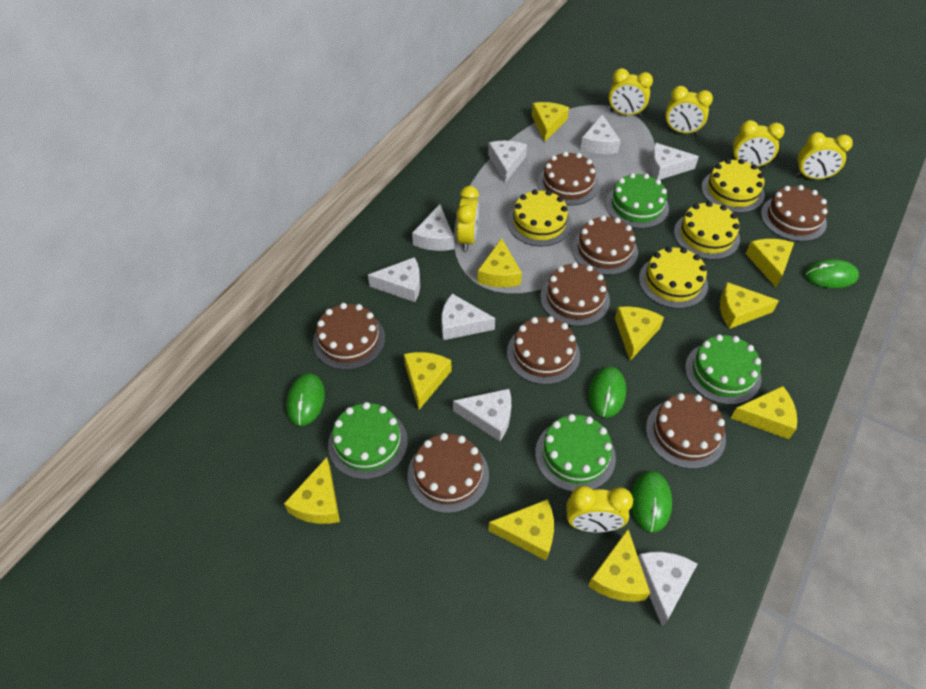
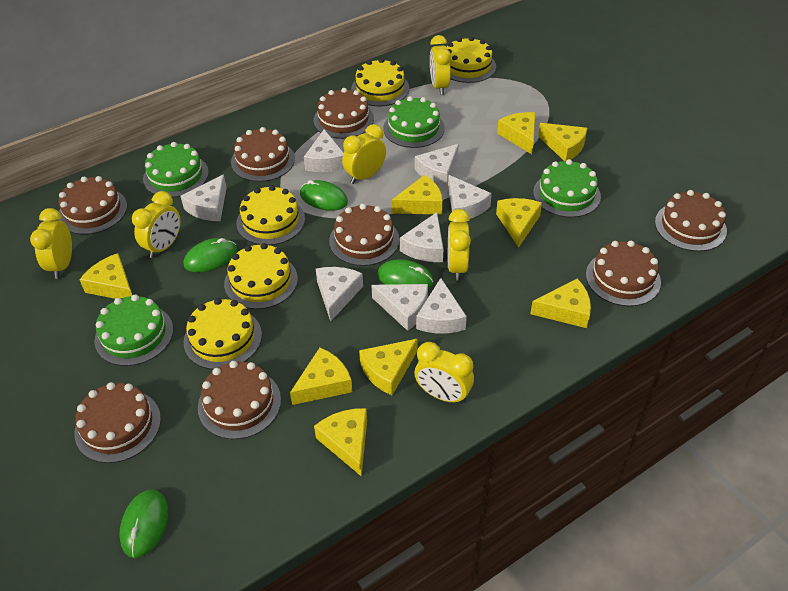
yellow cake: 4 -> 5
yellow cheese: 10 -> 9

